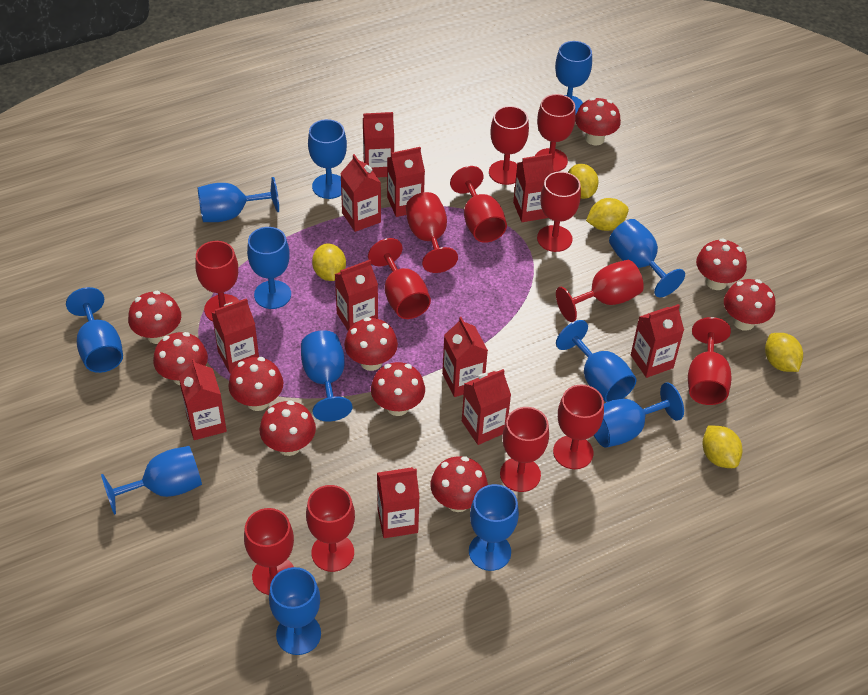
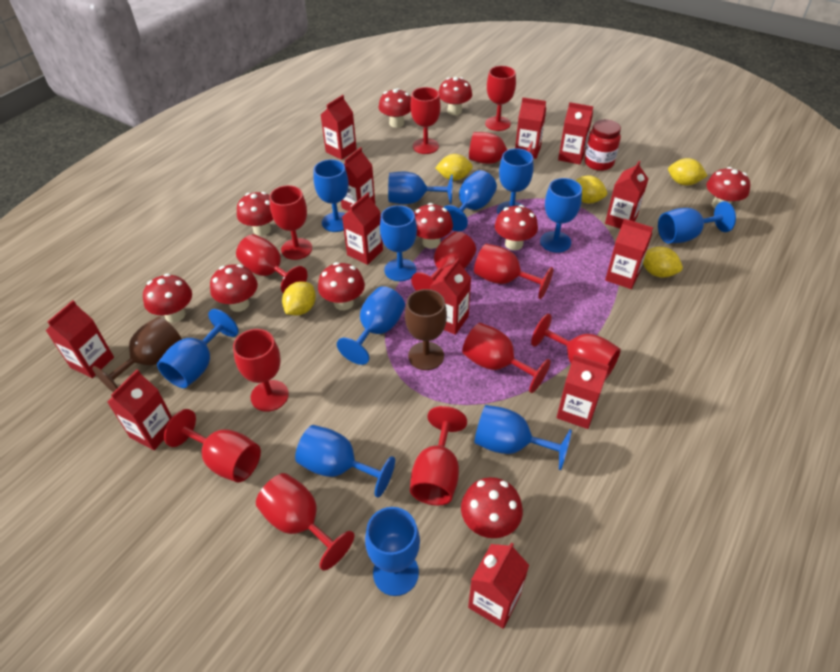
brown goblet: 0 -> 2
red carton: 11 -> 12
red jar: 0 -> 1

